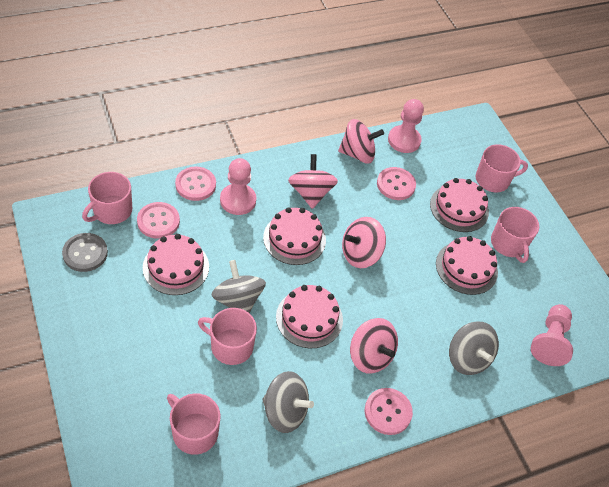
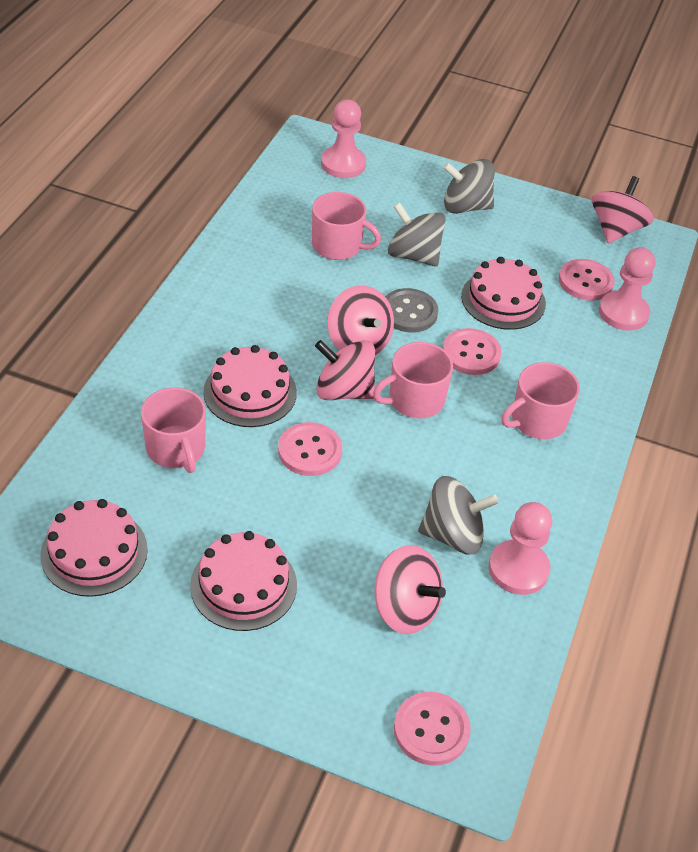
pink cake: 5 -> 4
pink mug: 5 -> 4

